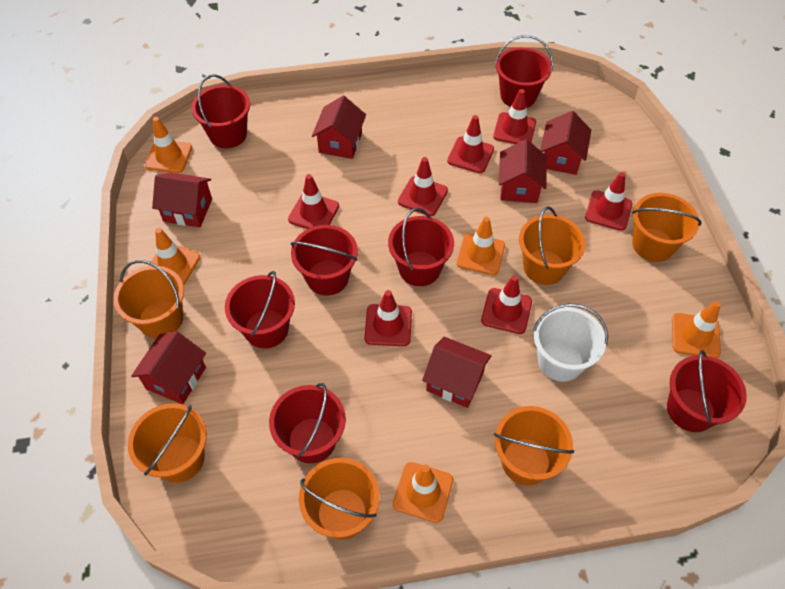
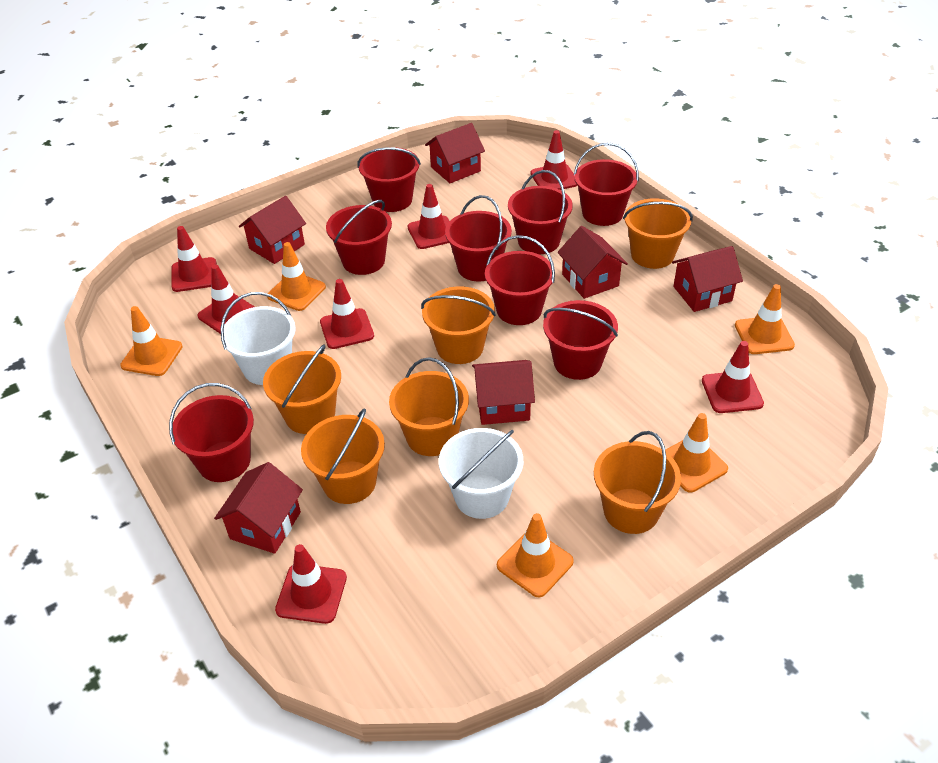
red bucket: 7 -> 8
white bucket: 1 -> 2

